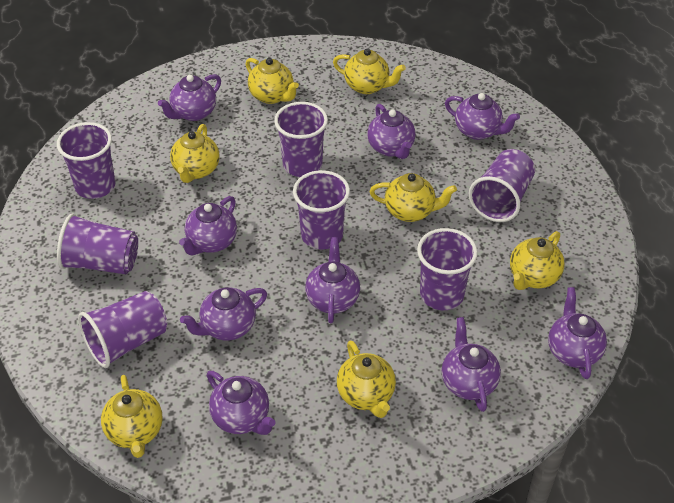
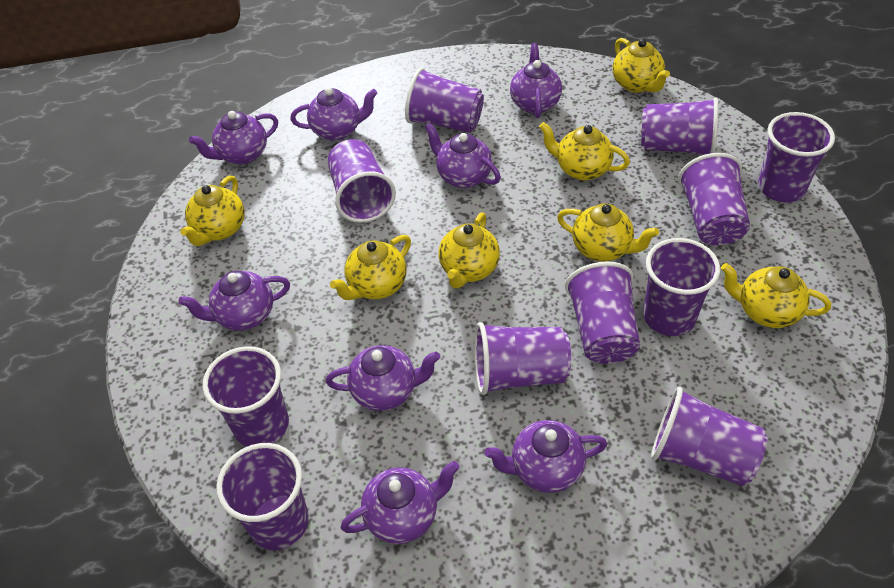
purple cup: 7 -> 11
purple teapot: 9 -> 8

